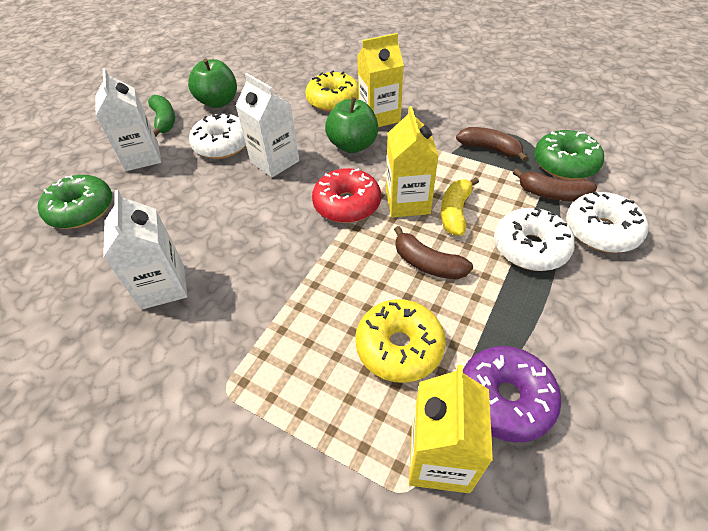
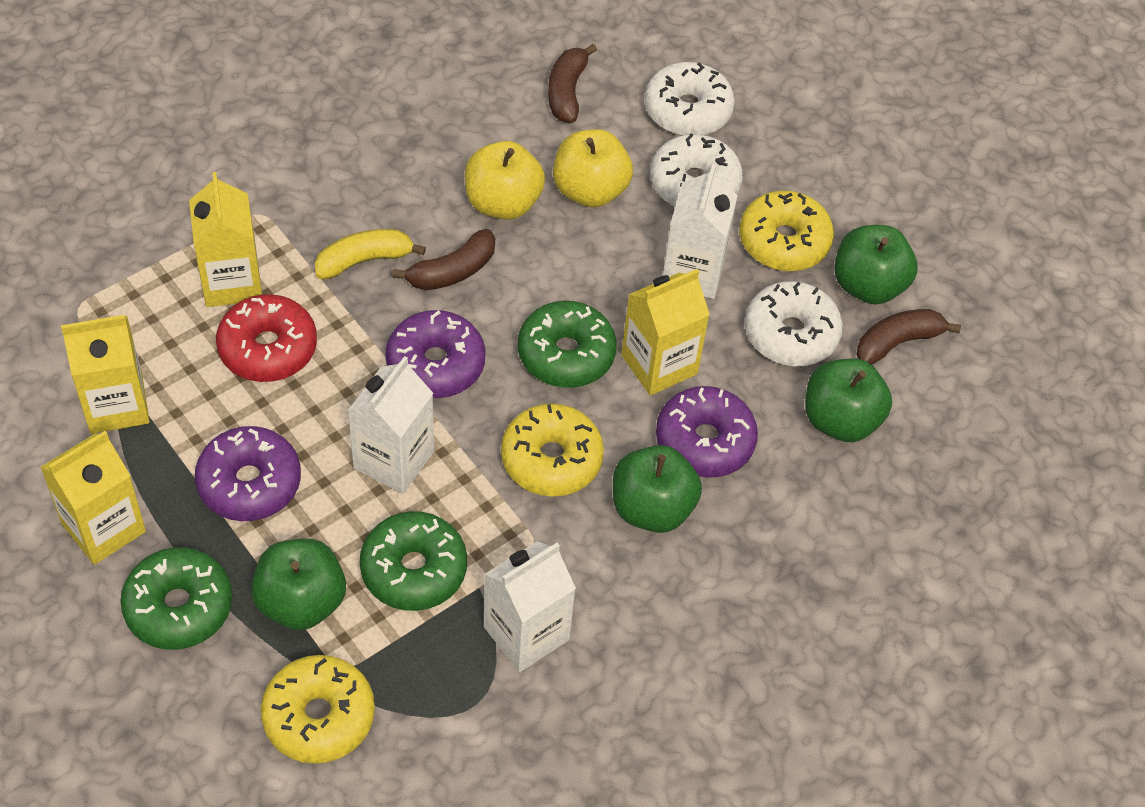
green apple: 2 -> 4
green banana: 1 -> 0
green donut: 2 -> 3
purple donut: 1 -> 3
yellow apple: 0 -> 2
yellow carton: 3 -> 4
yellow donut: 2 -> 3

